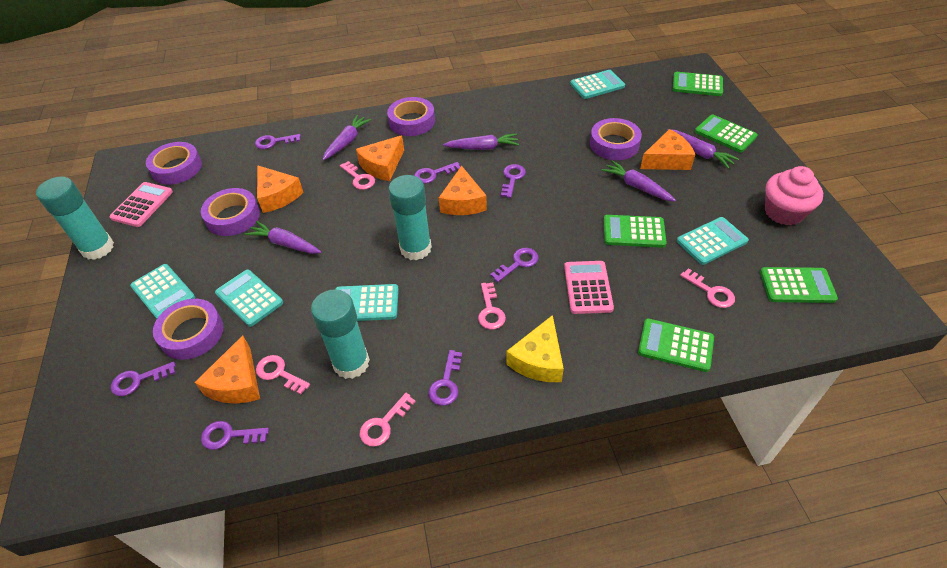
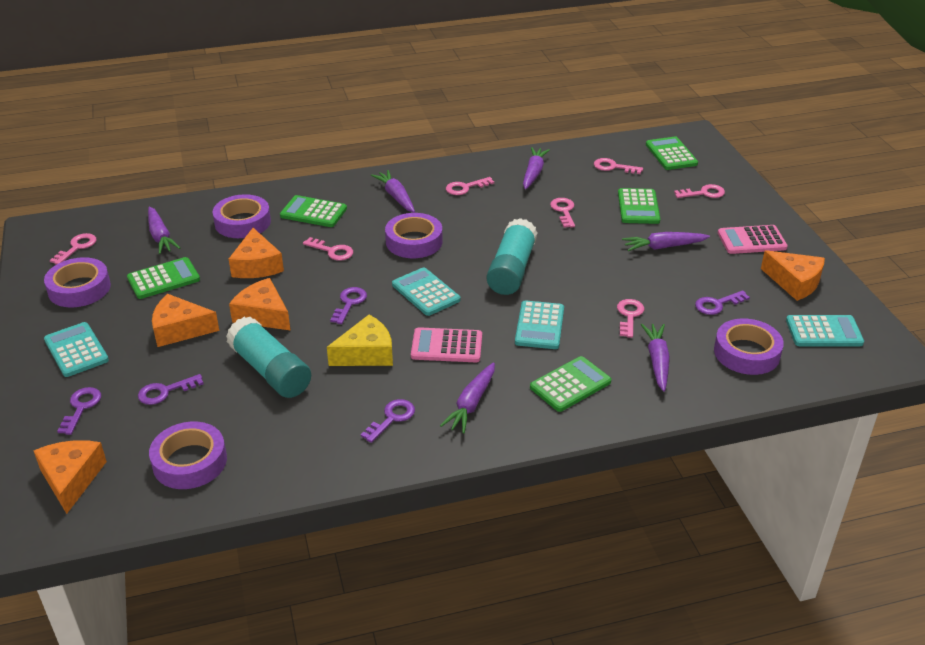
pink cupcake: 1 -> 0
pink key: 5 -> 7
purple carrot: 5 -> 6
purple key: 7 -> 5
turquoise calculator: 5 -> 4
turquoise glue stick: 3 -> 2

